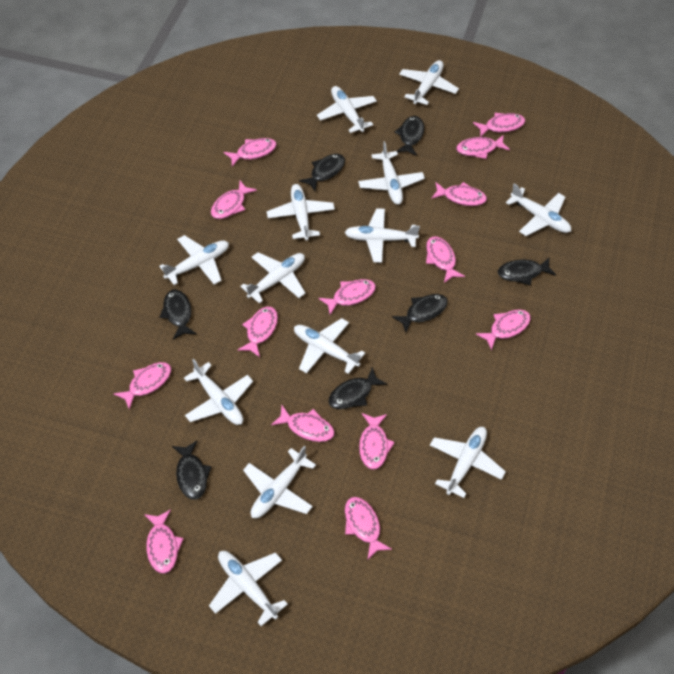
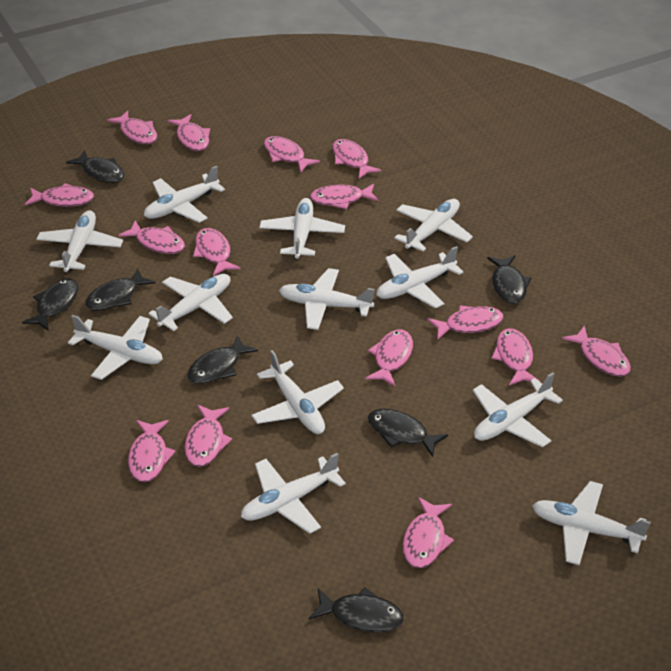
pink fish: 14 -> 15
white plane: 13 -> 12

